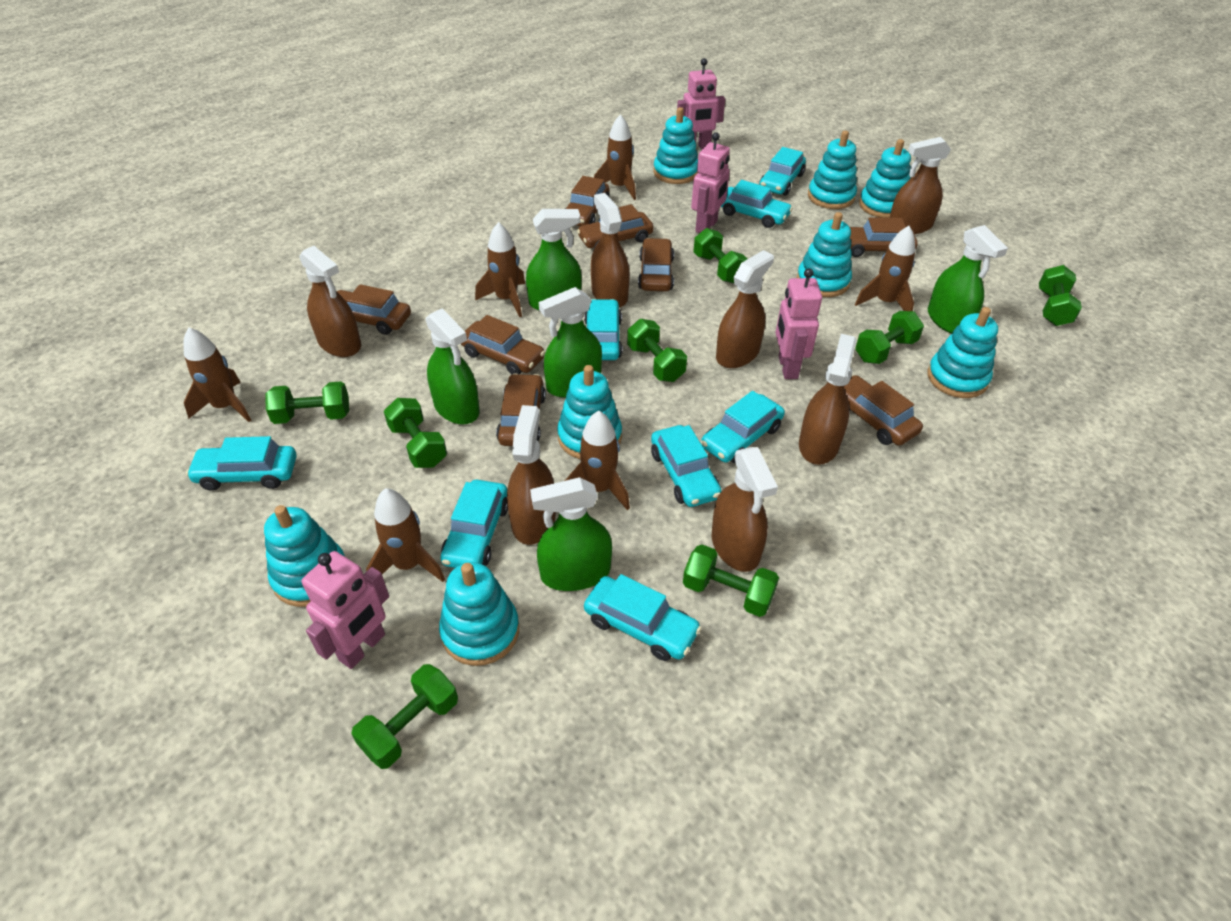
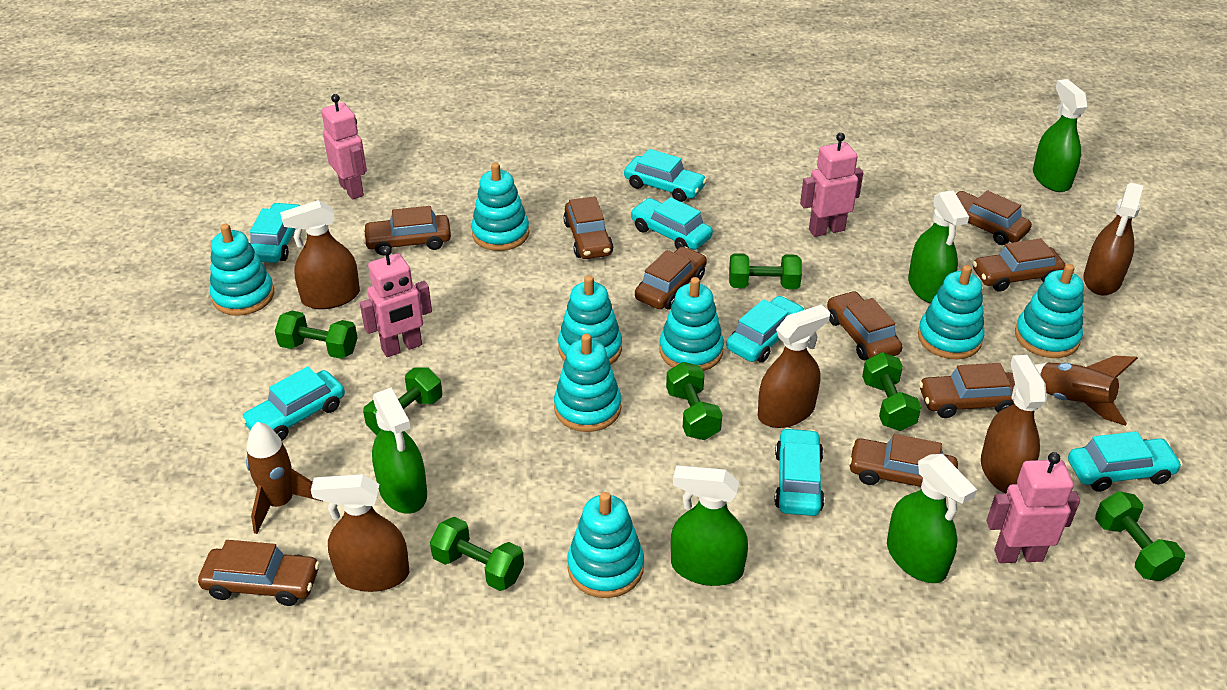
brown car: 8 -> 9
brown rocket: 6 -> 2
brown spray bottle: 7 -> 5
green dumbbell: 8 -> 7
turquoise car: 8 -> 7

